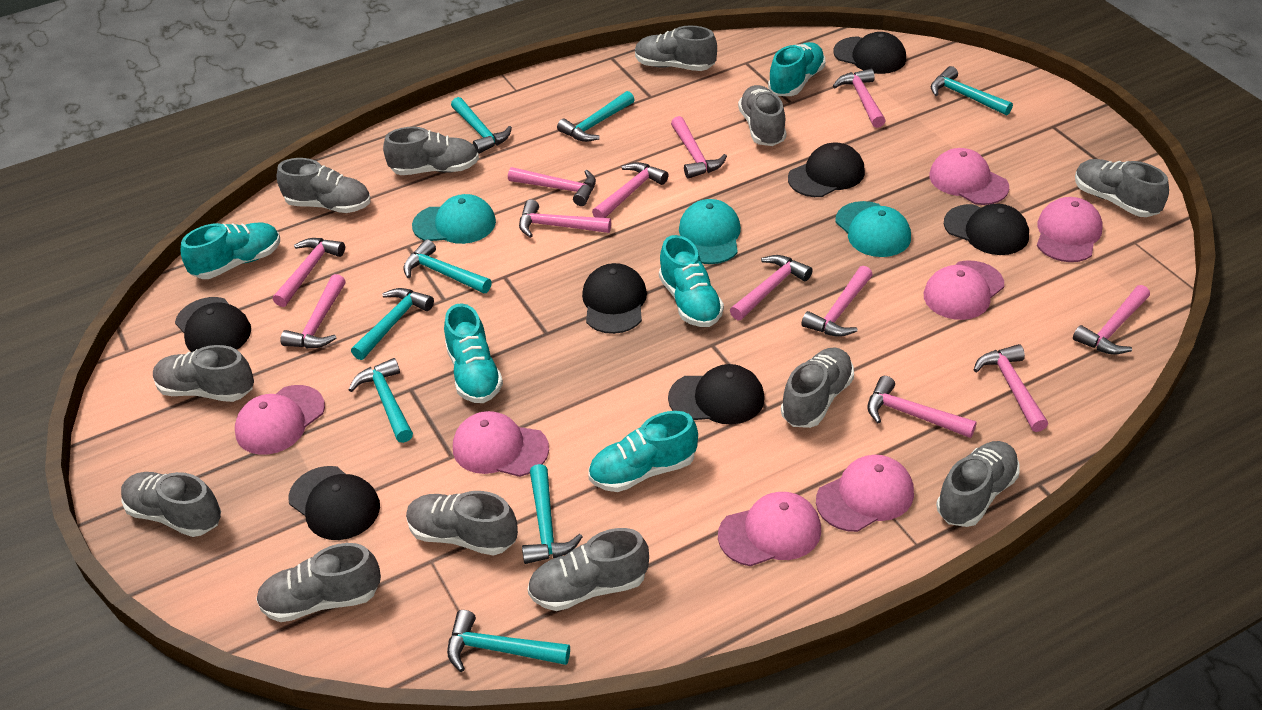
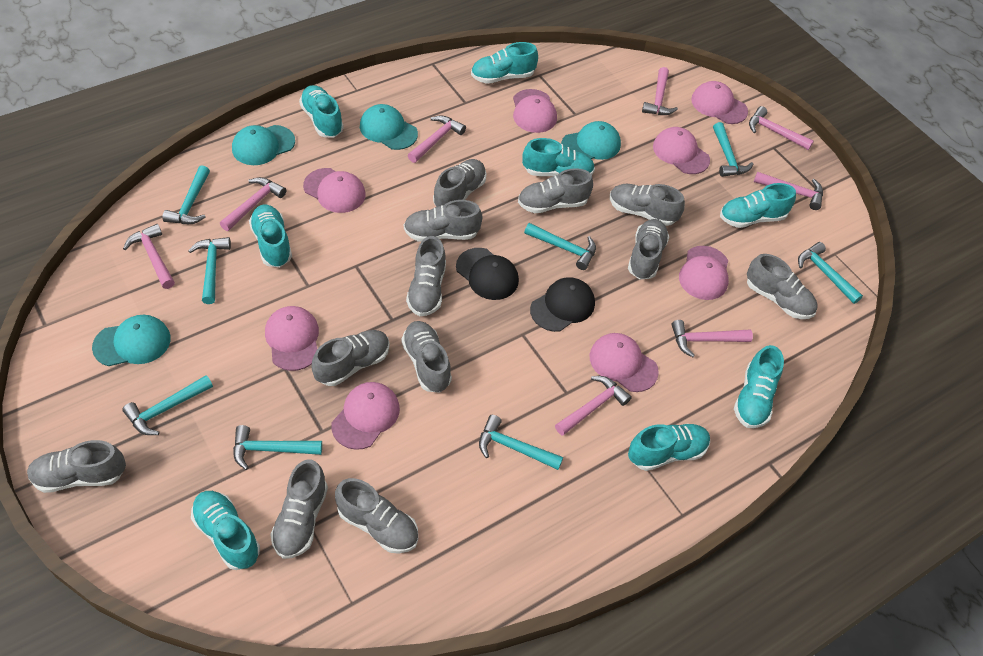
black cap: 7 -> 2
pink cap: 7 -> 8
pink hammer: 12 -> 8
turquoise cap: 3 -> 4
turquoise shoe: 5 -> 8

